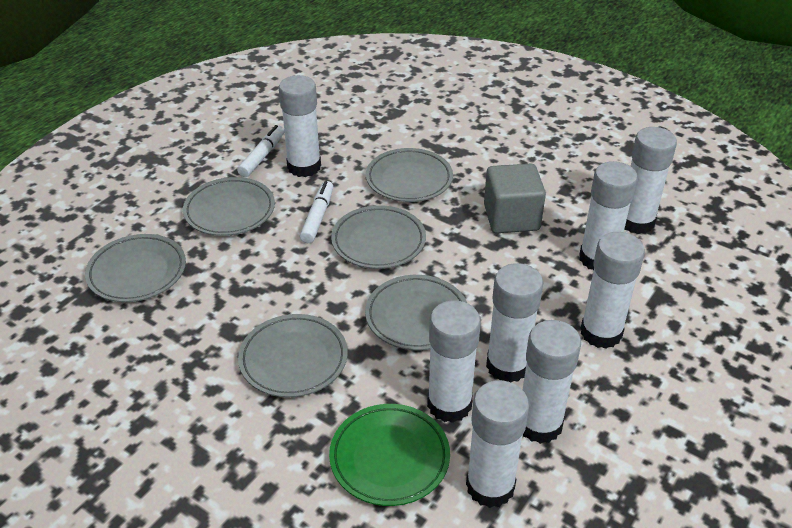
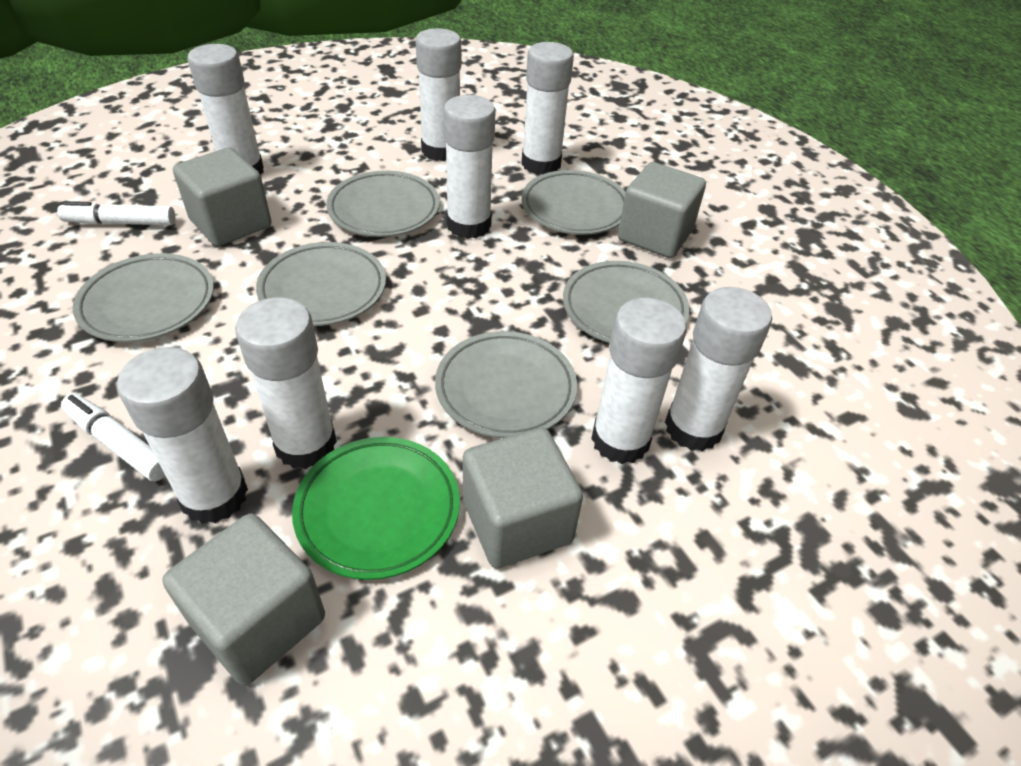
grey cube: 1 -> 4

